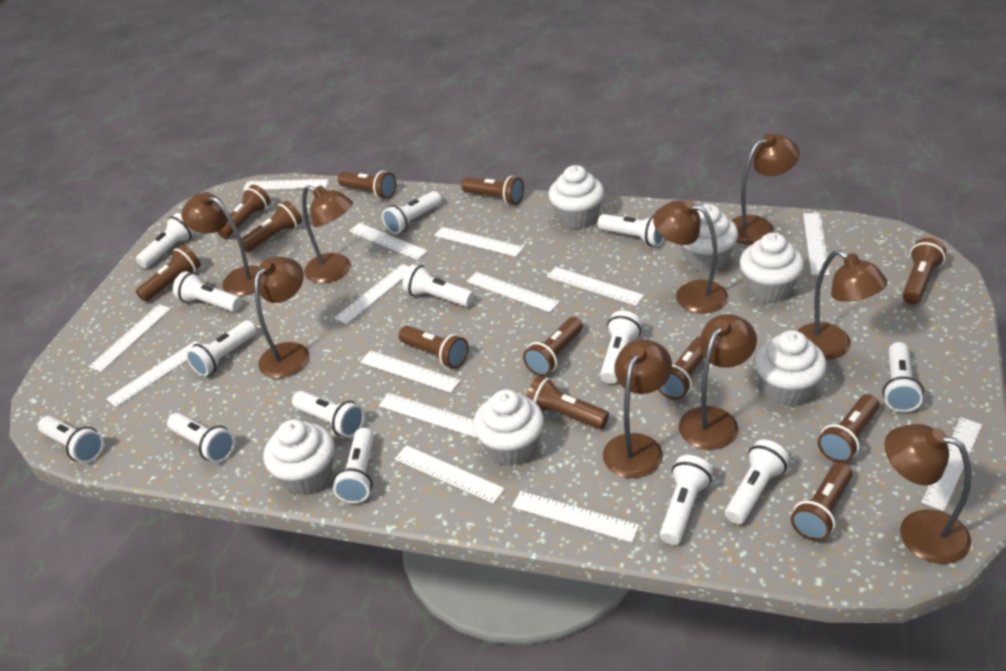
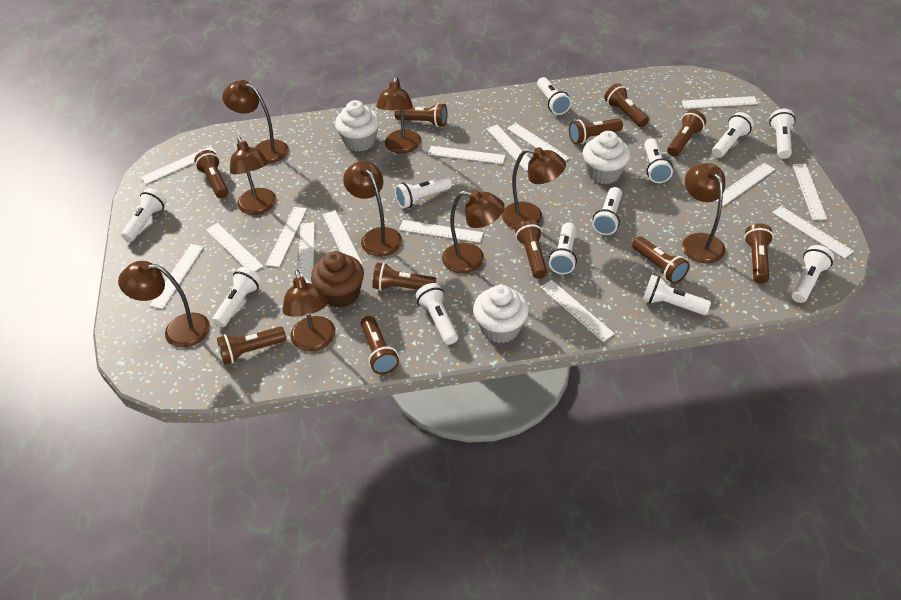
brown cupcake: 0 -> 1
brown flashlight: 12 -> 11
white cupcake: 6 -> 3
white flashlight: 14 -> 12
white ruler: 14 -> 15

